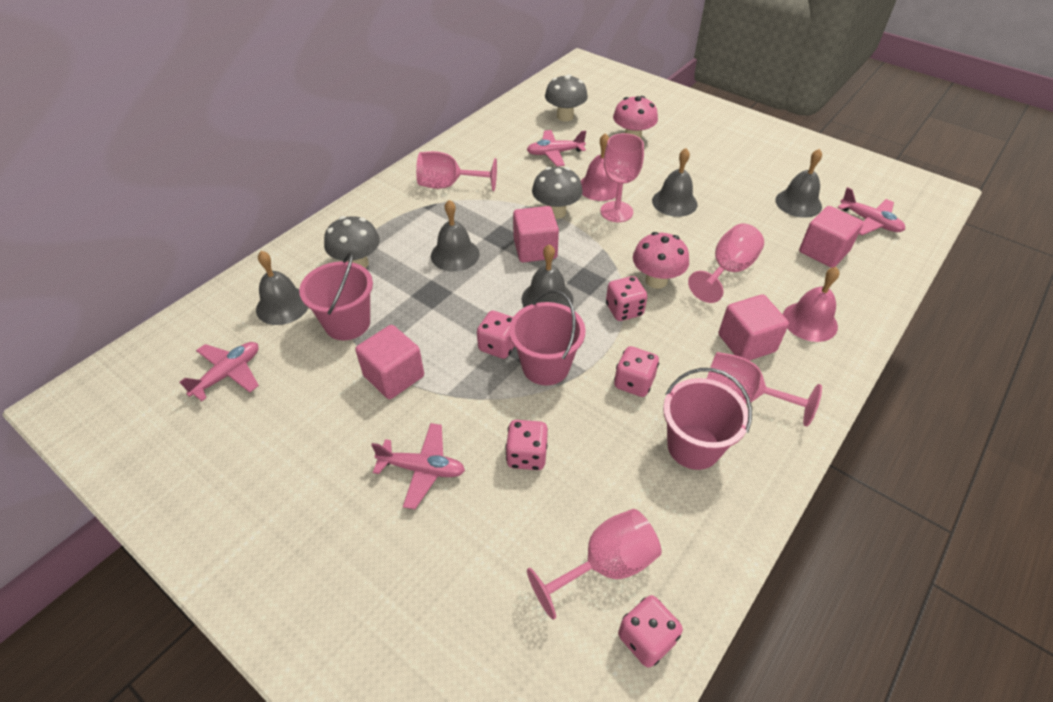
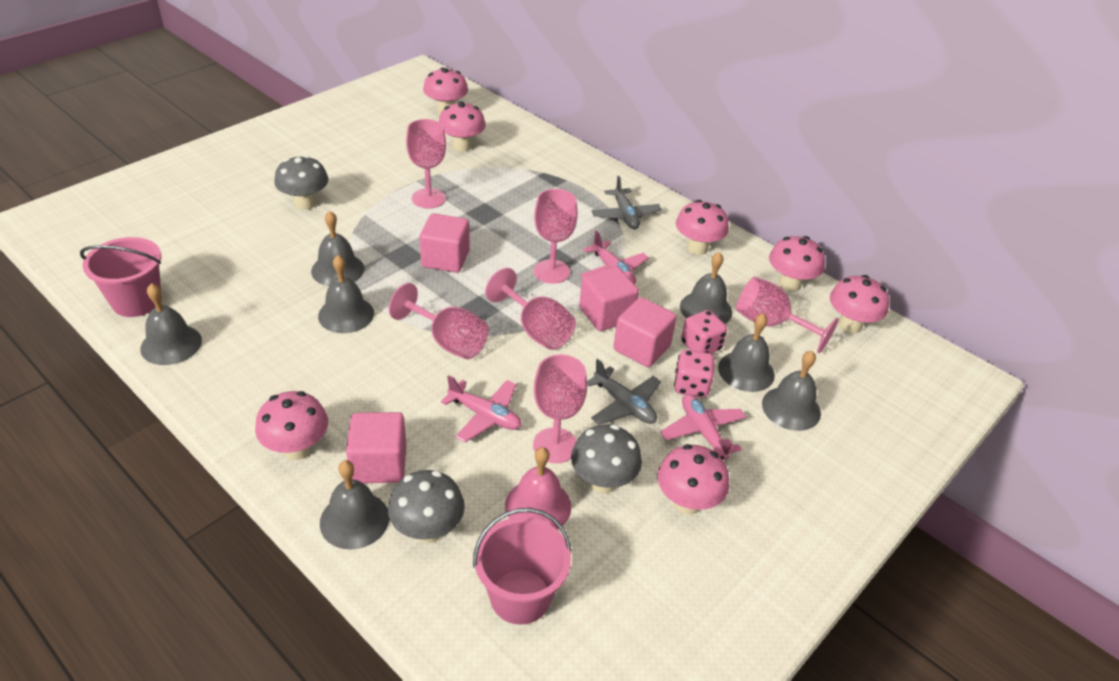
grey bell: 5 -> 7
grey plane: 0 -> 2
pink bell: 2 -> 1
pink bucket: 3 -> 2
pink dice: 5 -> 2
pink goblet: 5 -> 6
pink mushroom: 2 -> 7
pink plane: 4 -> 3

